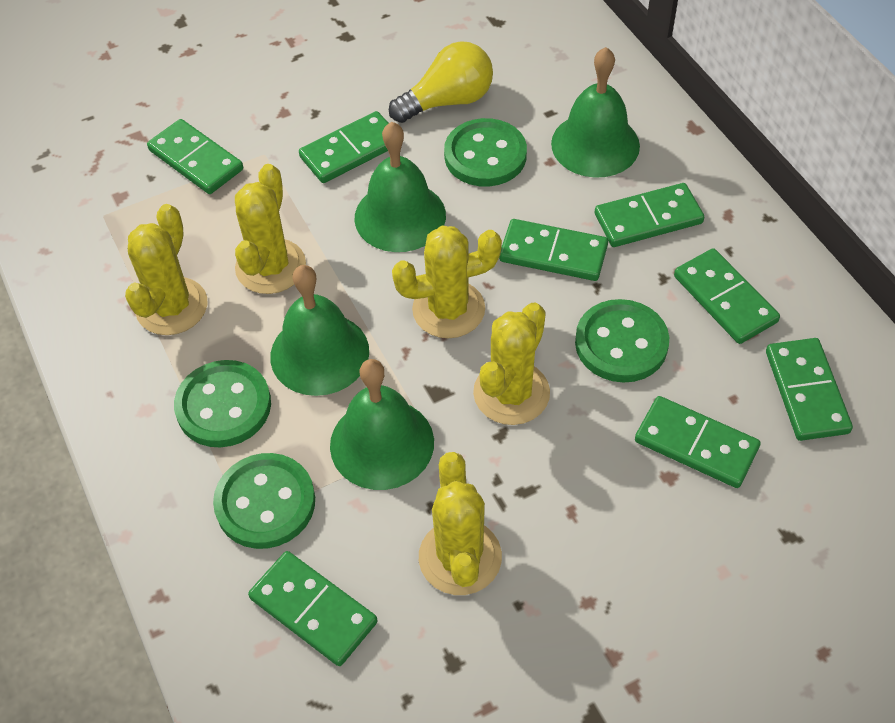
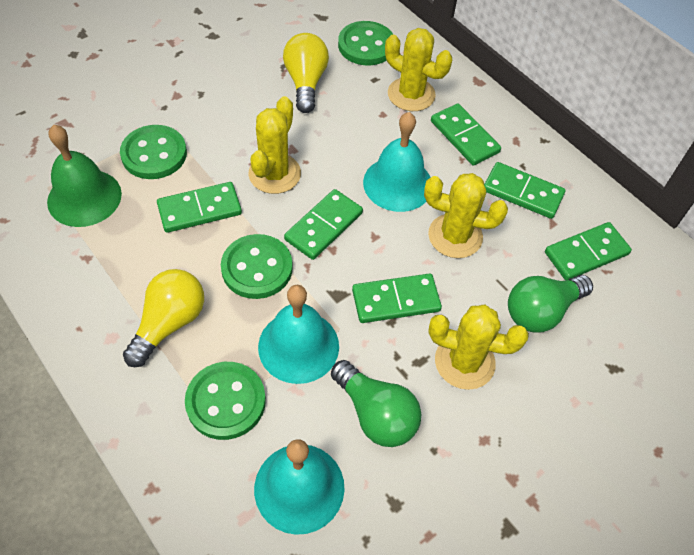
green bell: 4 -> 1
green domino: 8 -> 6
green light bulb: 0 -> 2
turquoise bell: 0 -> 3
yellow cactus: 5 -> 4
yellow light bulb: 1 -> 2

